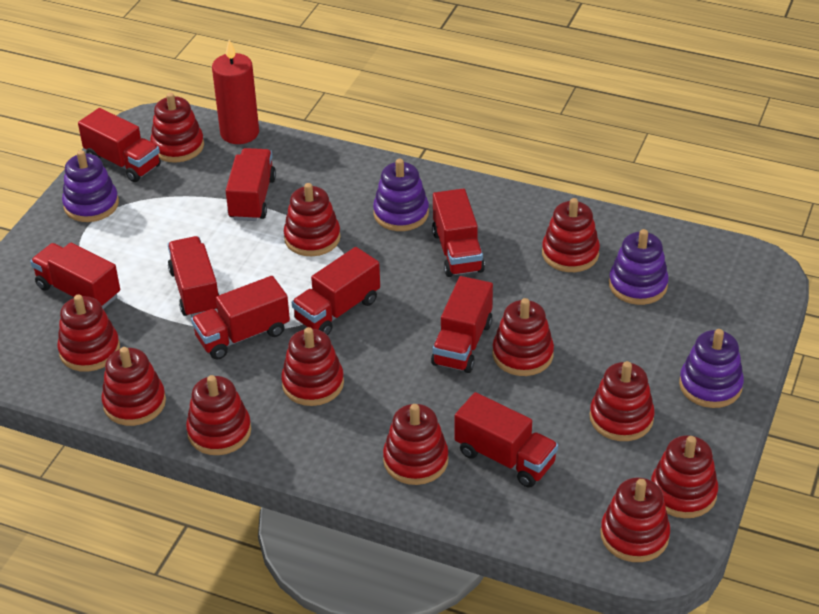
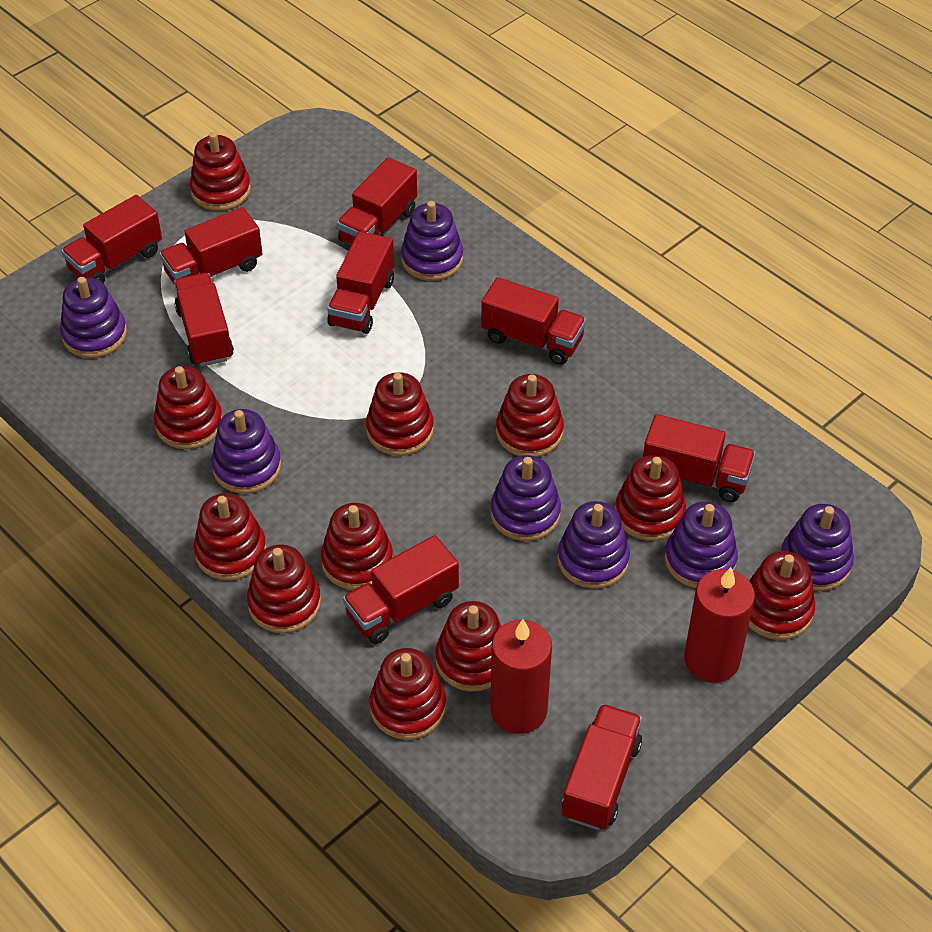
purple stacking toy: 4 -> 7
red candle: 1 -> 2
red stacking toy: 12 -> 11

